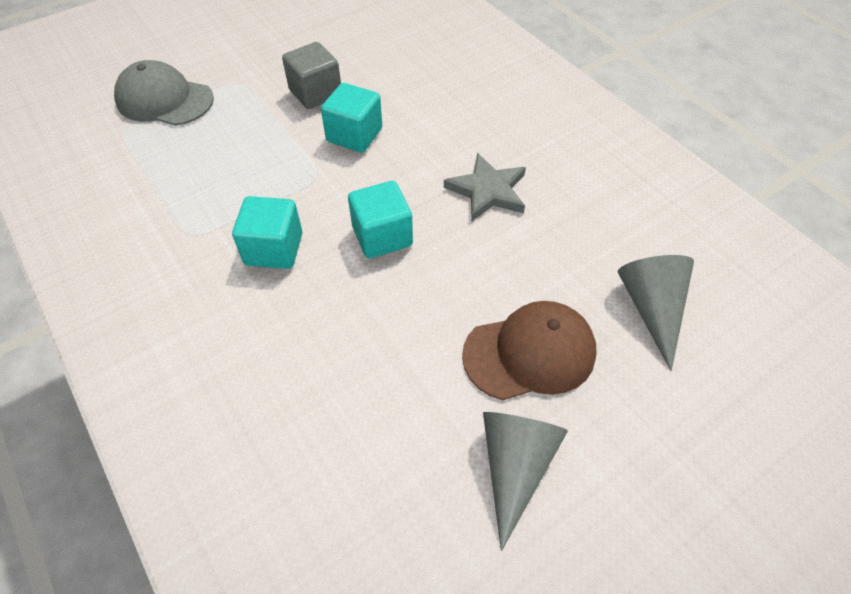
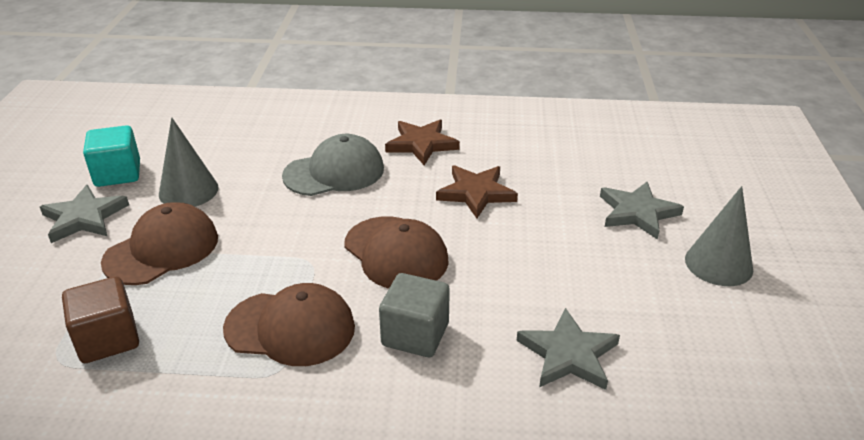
brown cap: 1 -> 3
brown cube: 0 -> 1
brown star: 0 -> 2
grey star: 1 -> 3
turquoise cube: 3 -> 1

